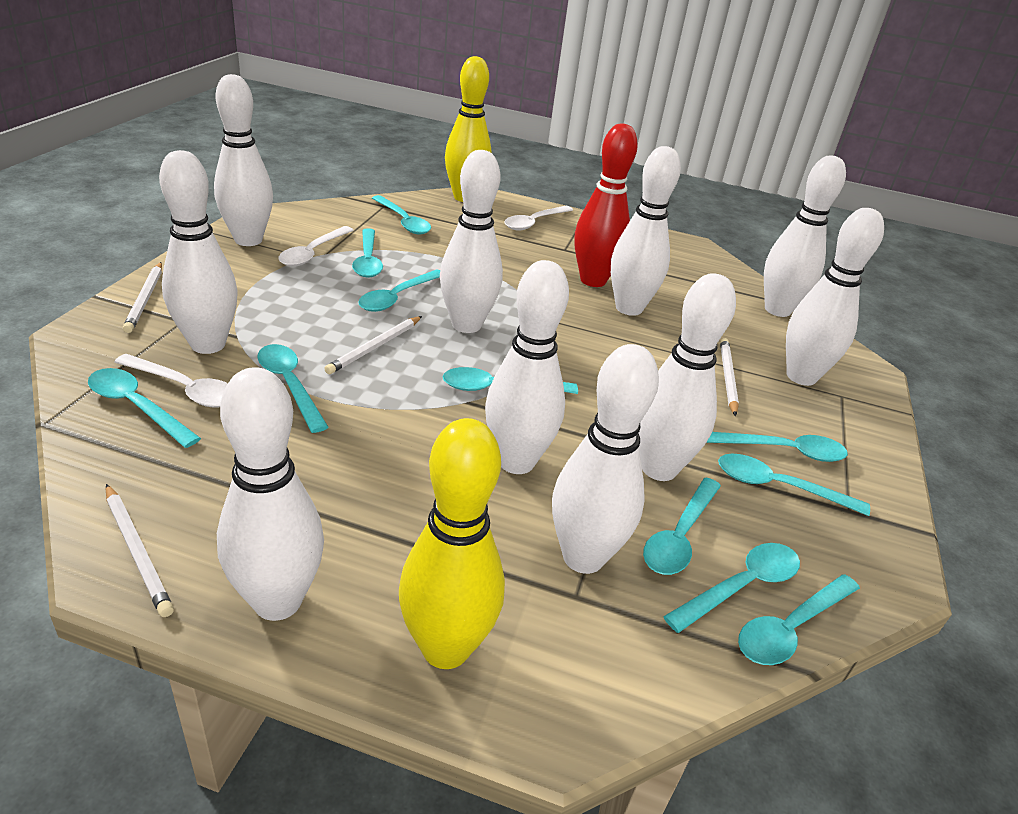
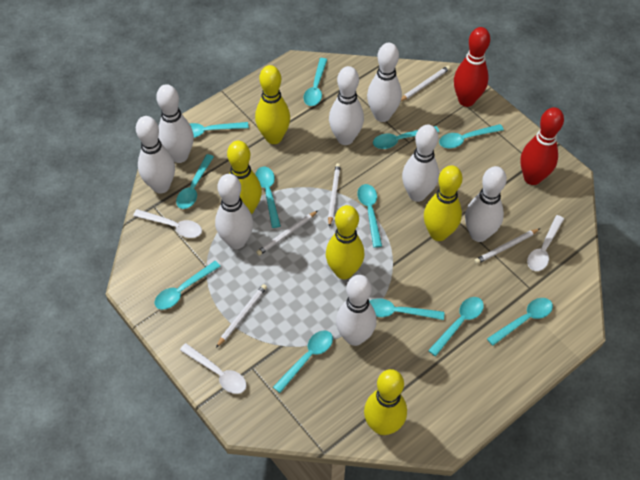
red bowling pin: 1 -> 2
turquoise spoon: 11 -> 12
white bowling pin: 10 -> 8
white pencil: 4 -> 5
yellow bowling pin: 2 -> 5

